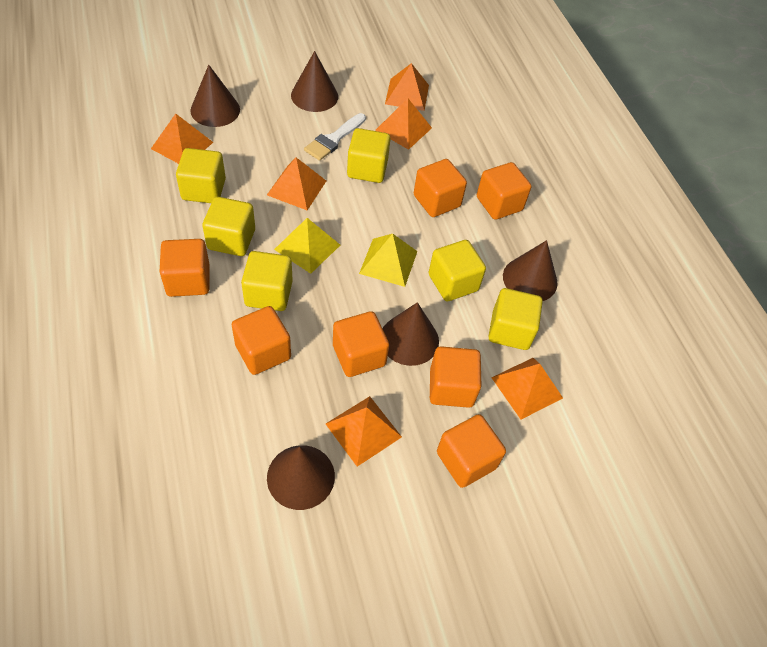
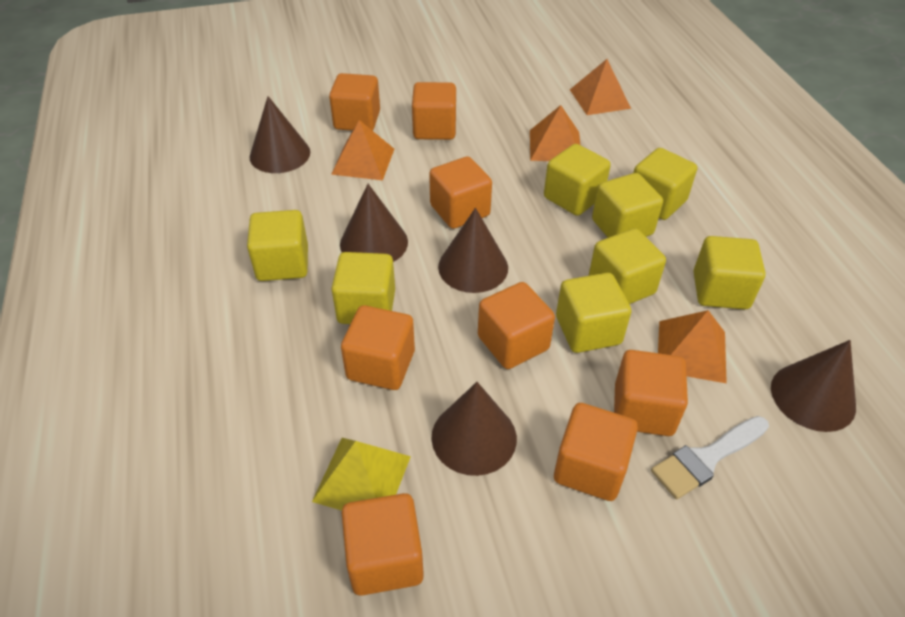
orange cube: 7 -> 8
orange pyramid: 6 -> 4
yellow cube: 6 -> 8
yellow pyramid: 2 -> 1

